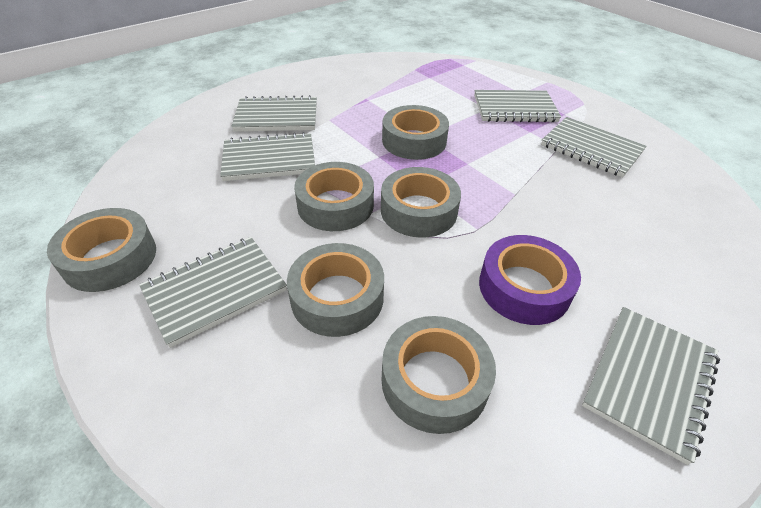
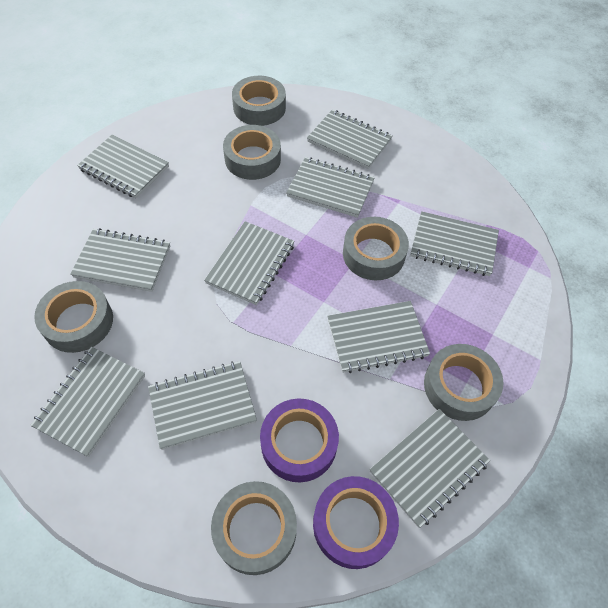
grey notebook: 6 -> 10
purple tape: 1 -> 2

